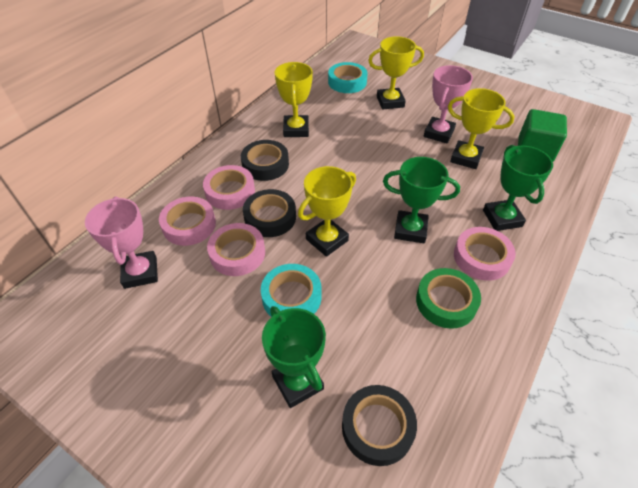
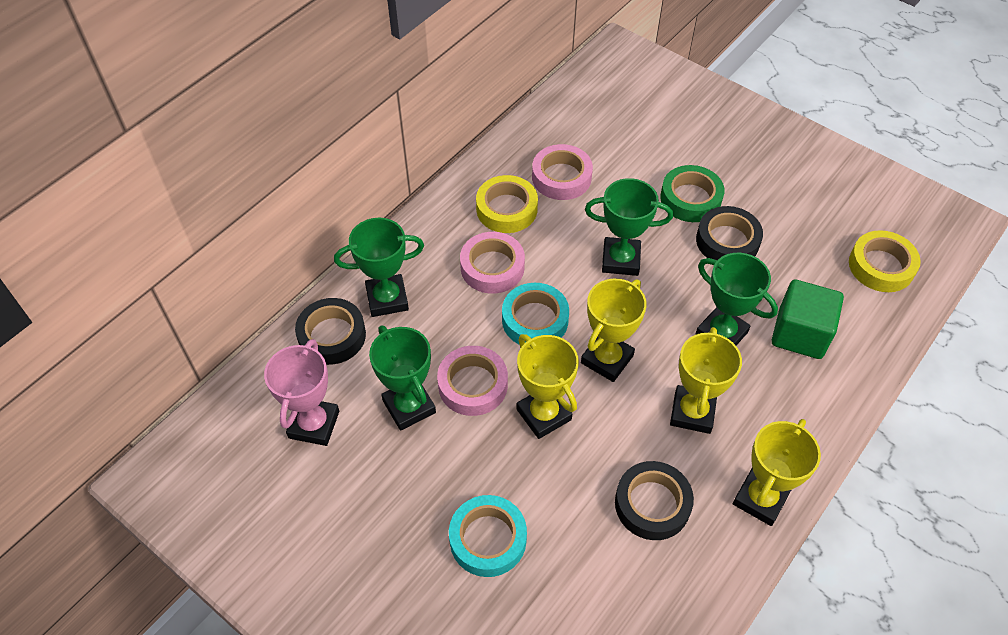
green trophy: 3 -> 4
pink tape: 4 -> 3
pink trophy: 2 -> 1
yellow tape: 0 -> 2

